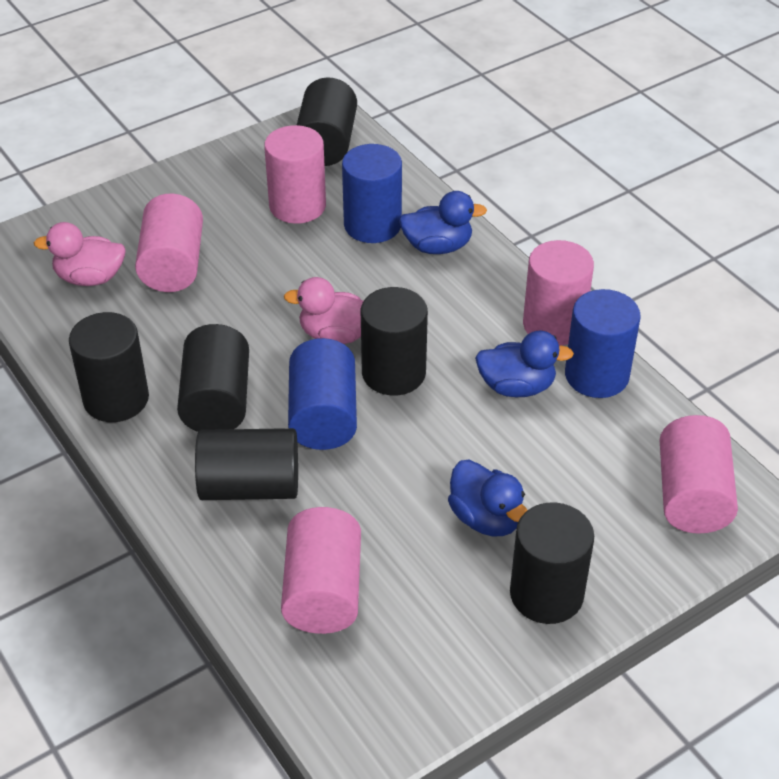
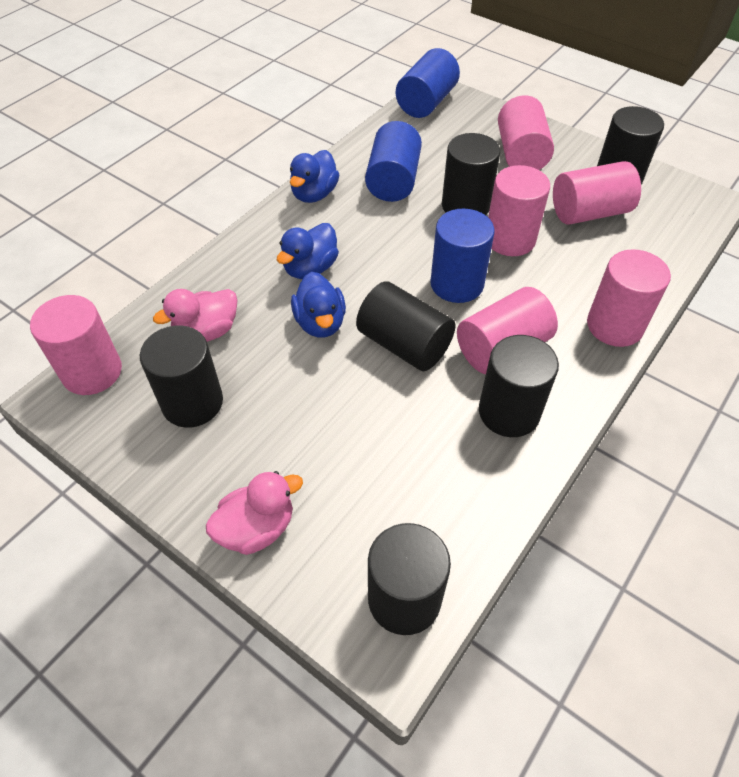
pink cylinder: 5 -> 6

